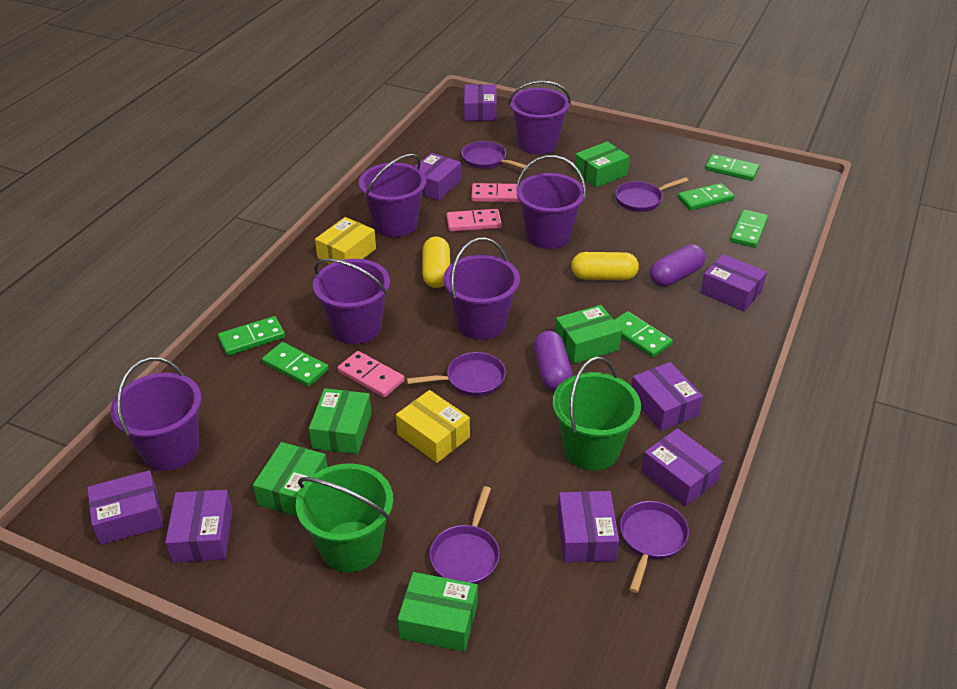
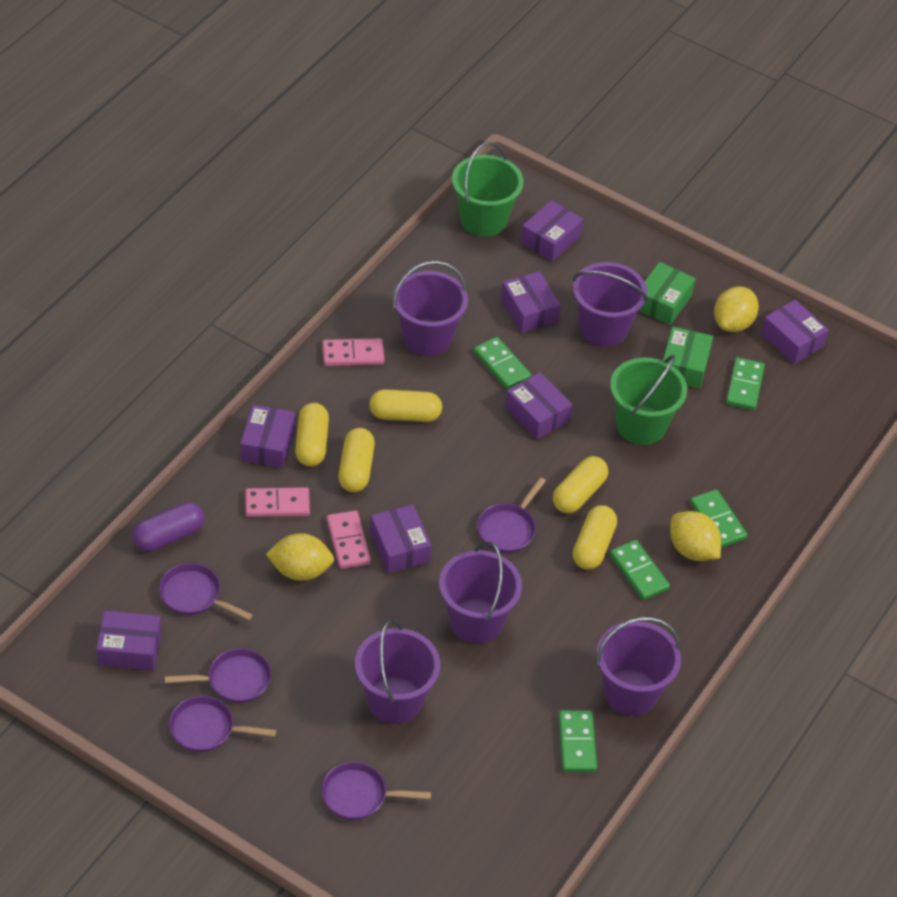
green box: 5 -> 2
green domino: 6 -> 5
purple box: 8 -> 7
purple bucket: 6 -> 5
purple capsule: 2 -> 1
yellow box: 2 -> 0
yellow capsule: 2 -> 5
yellow lemon: 0 -> 3

